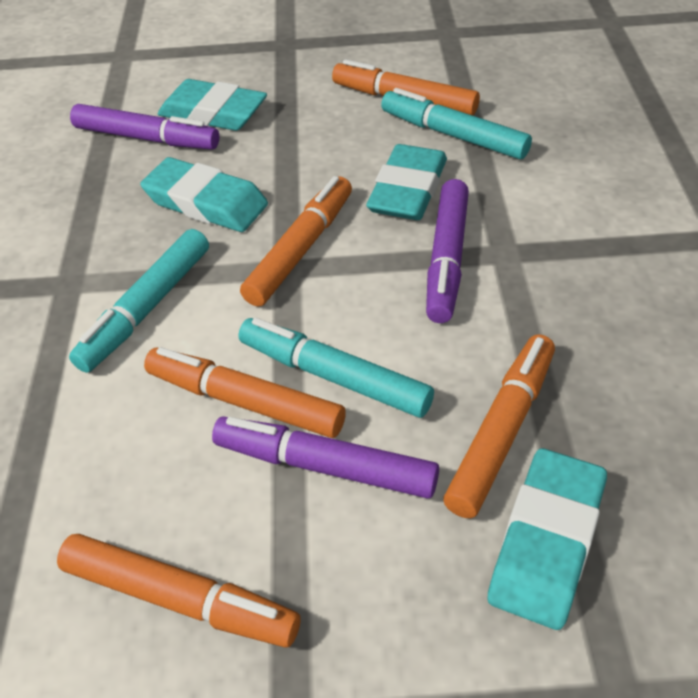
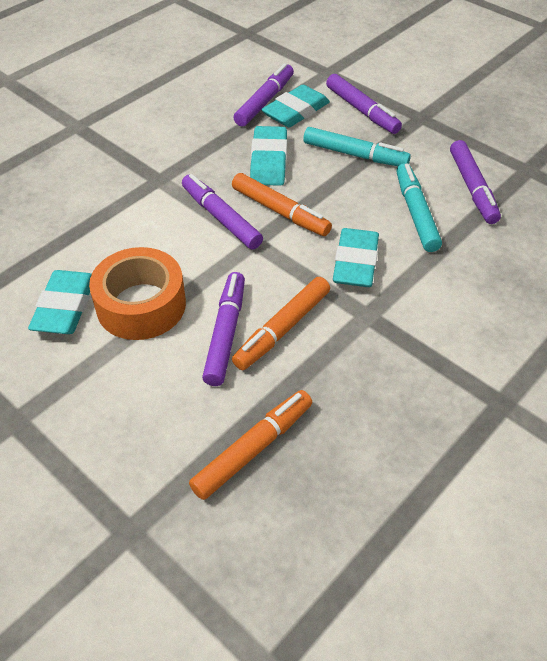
orange marker: 5 -> 3
orange tape: 0 -> 1
purple marker: 3 -> 5
turquoise marker: 3 -> 2

